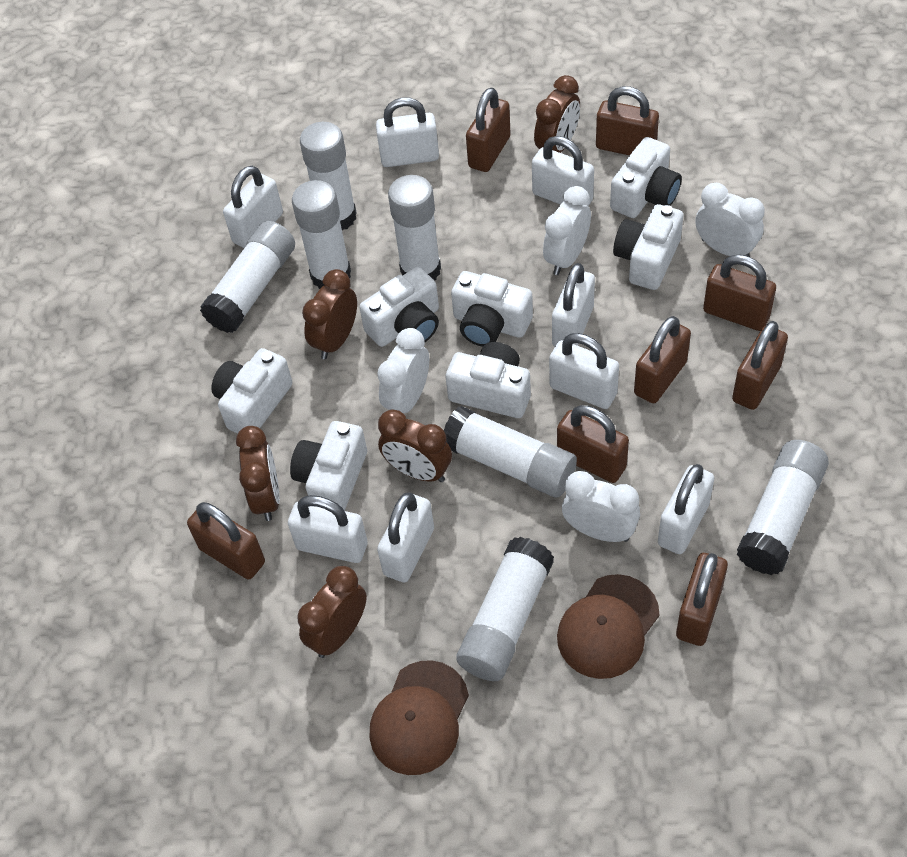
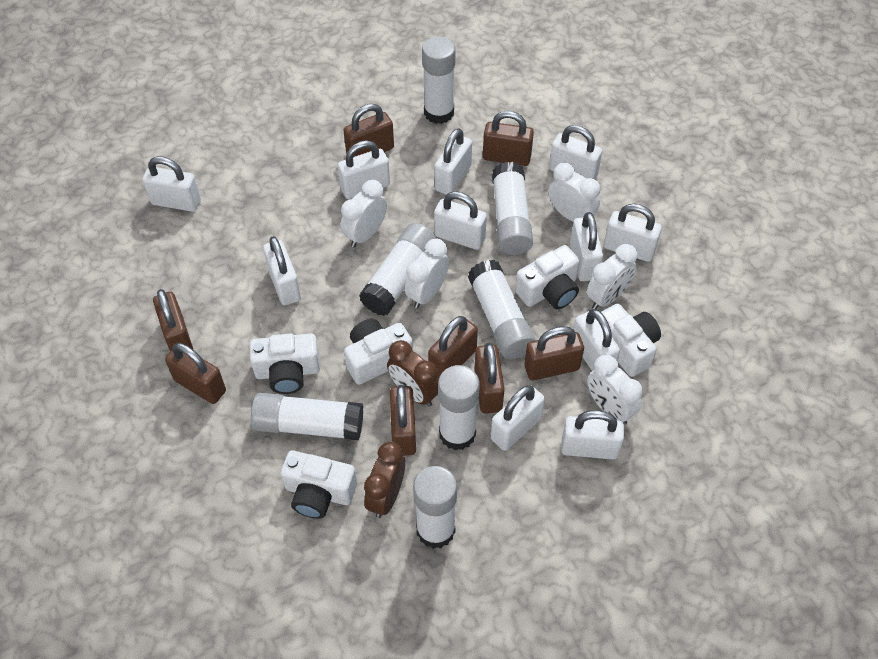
brown cap: 2 -> 0
brown clock: 5 -> 2
white camera: 7 -> 5
white clock: 4 -> 5
white padlock: 8 -> 11

